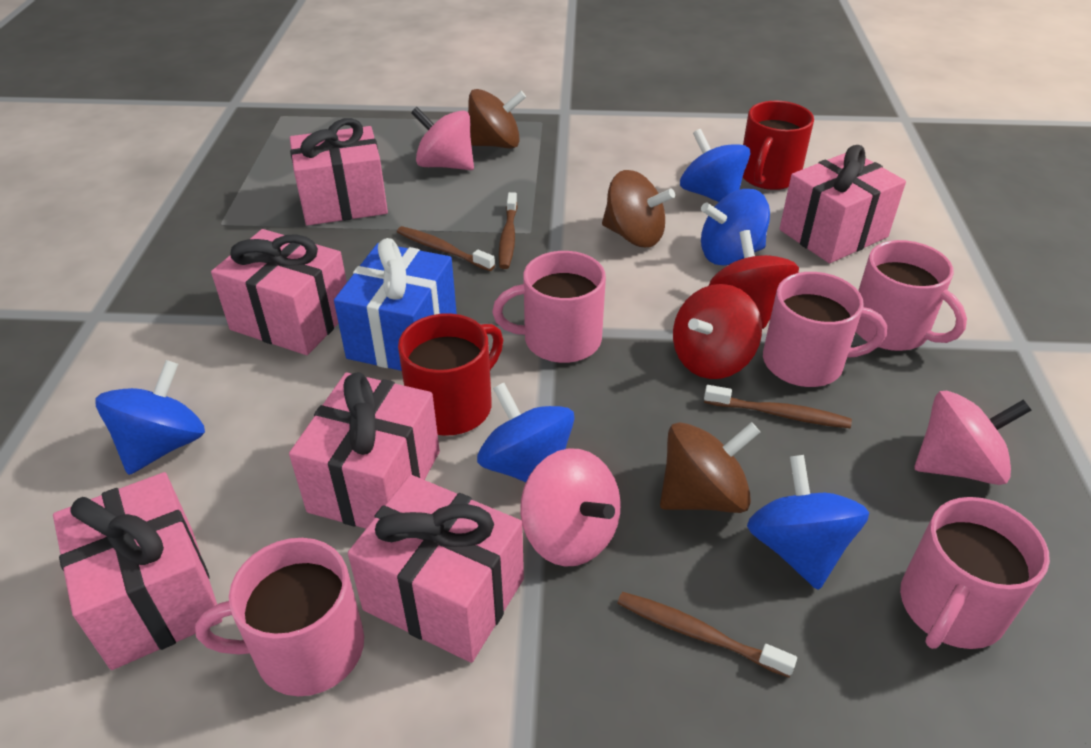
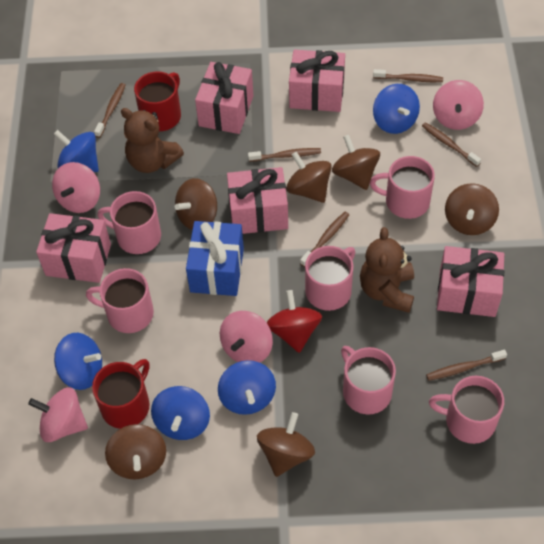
brown spinning top: 3 -> 6
brown teddy bear: 0 -> 2
brown toothbrush: 4 -> 6
pink gift: 6 -> 5
pink mug: 5 -> 6
pink spinning top: 3 -> 4
red spinning top: 2 -> 1

